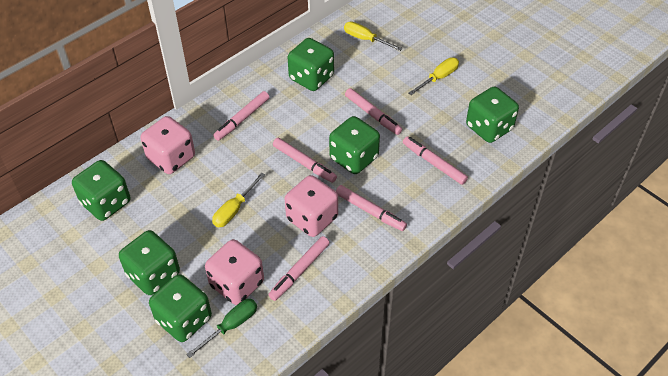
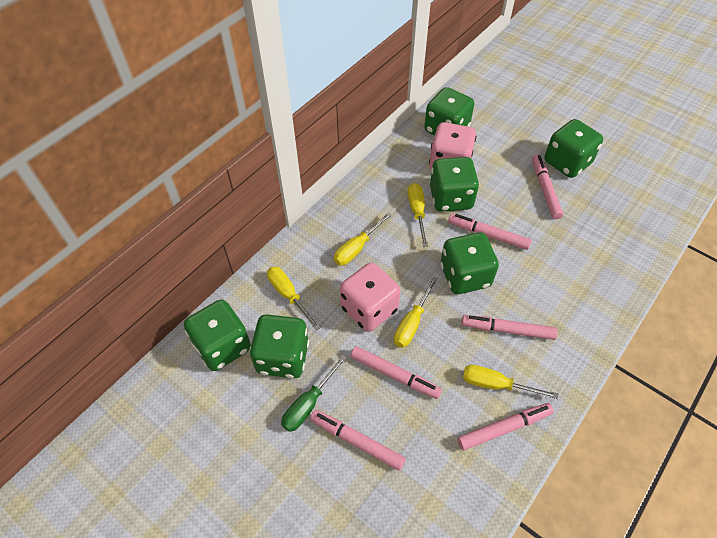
pink dice: 3 -> 2
yellow screwdriver: 3 -> 5

